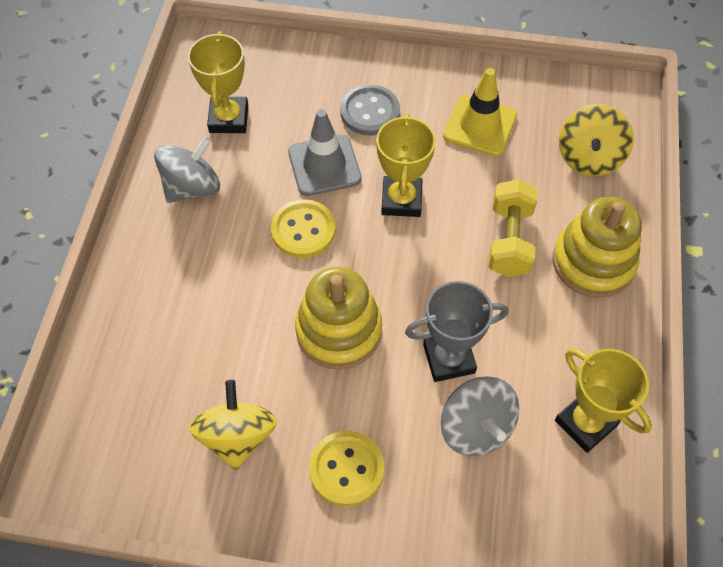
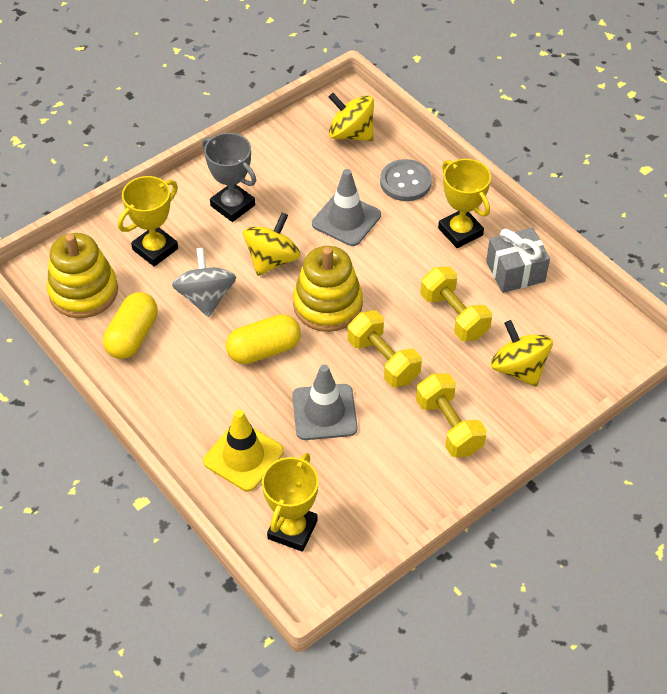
grey gift: 0 -> 1
grey spinning top: 2 -> 1
grey traffic cone: 1 -> 2
yellow button: 2 -> 0
yellow capsule: 0 -> 2
yellow dumbbell: 1 -> 3
yellow spinning top: 2 -> 3

